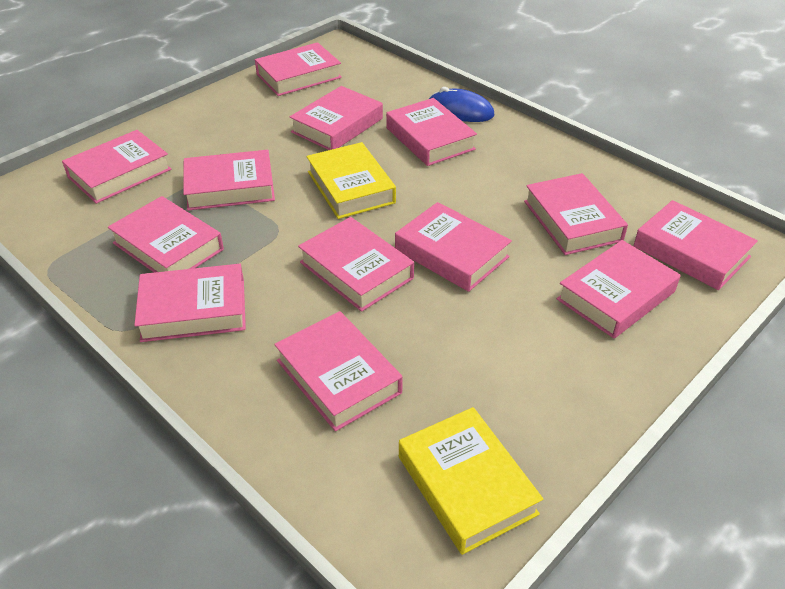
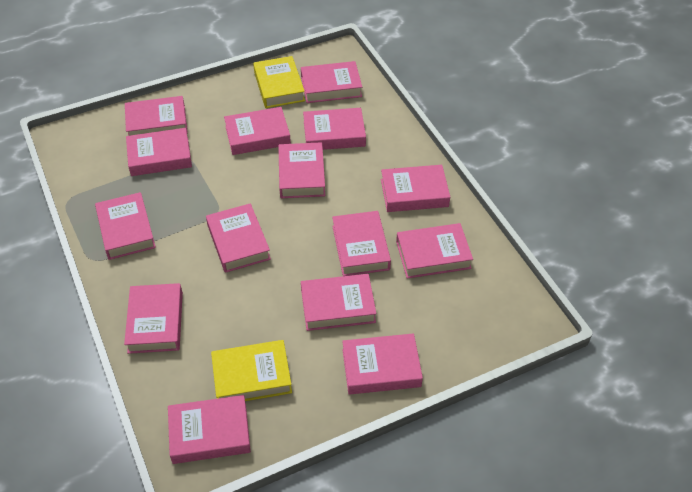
blue mouse: 1 -> 0
pink book: 13 -> 15

